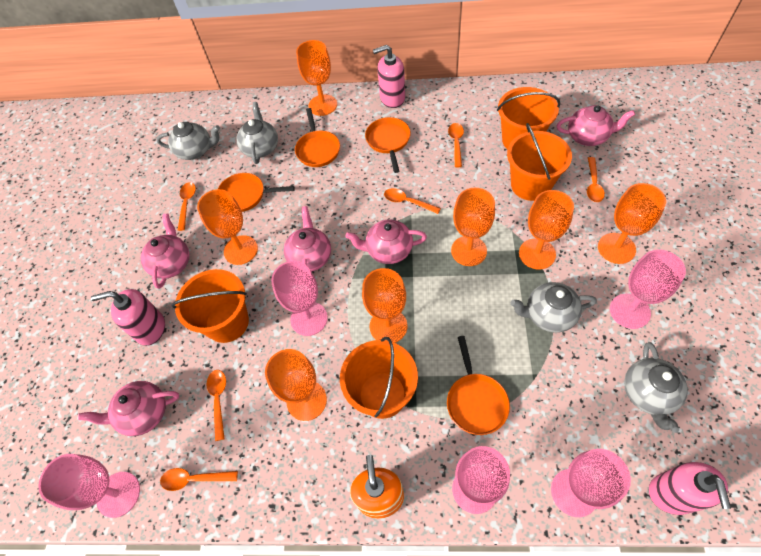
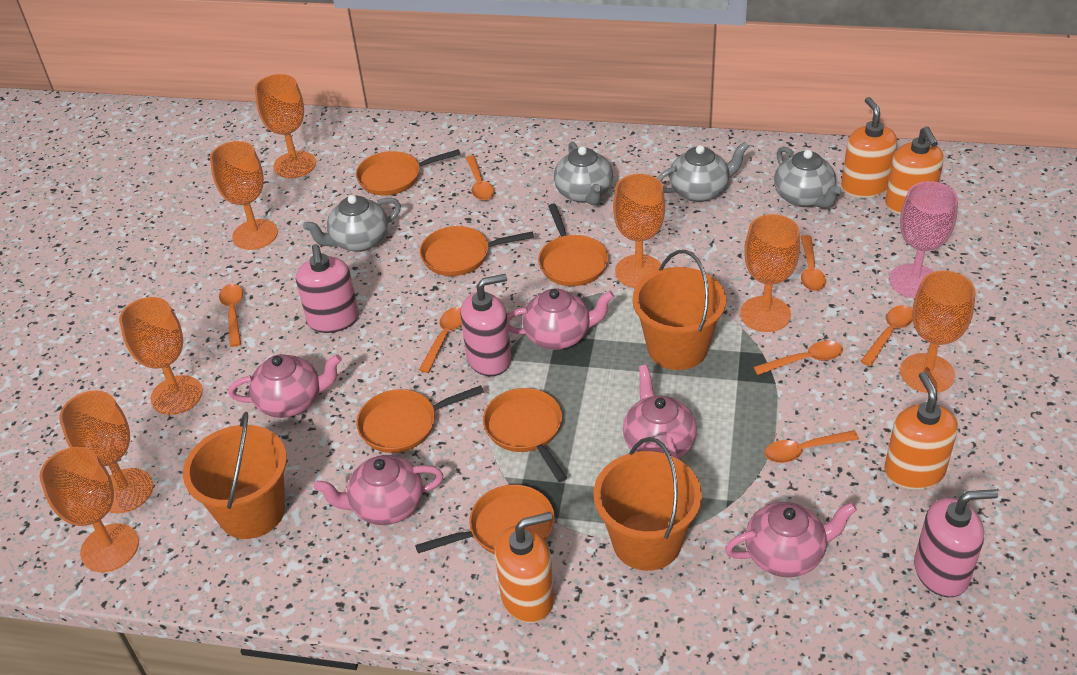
orange bucket: 4 -> 3
orange goblet: 7 -> 8
orange pan: 4 -> 6
orange soap dispenser: 1 -> 4
orange spoon: 6 -> 7
pink goblet: 5 -> 1

